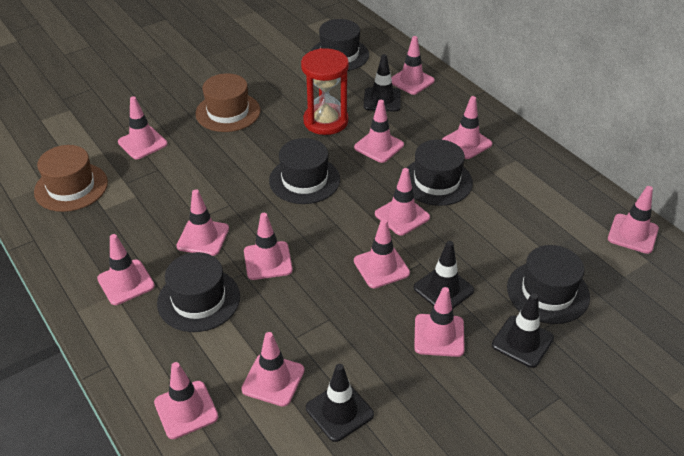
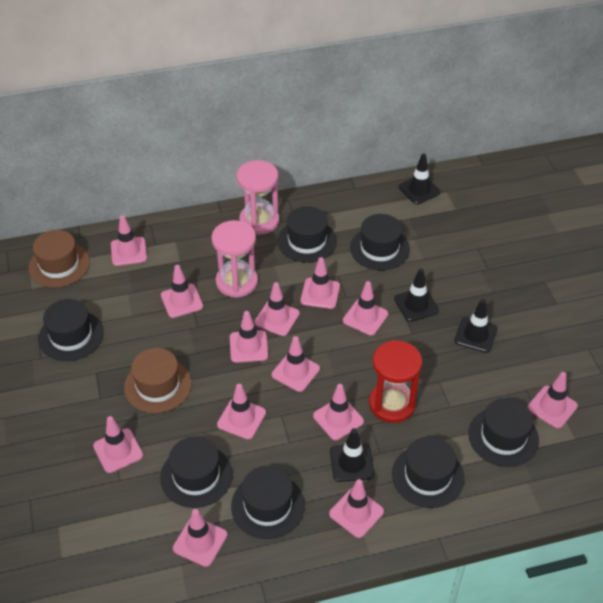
black hat: 5 -> 7
pink hourglass: 0 -> 2

